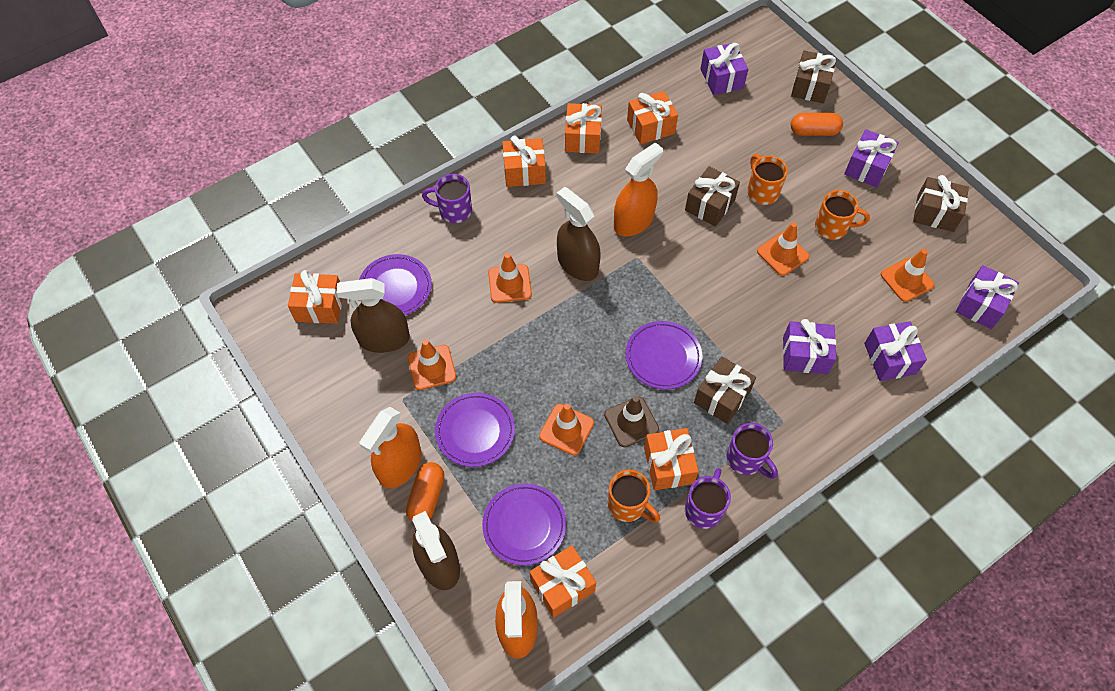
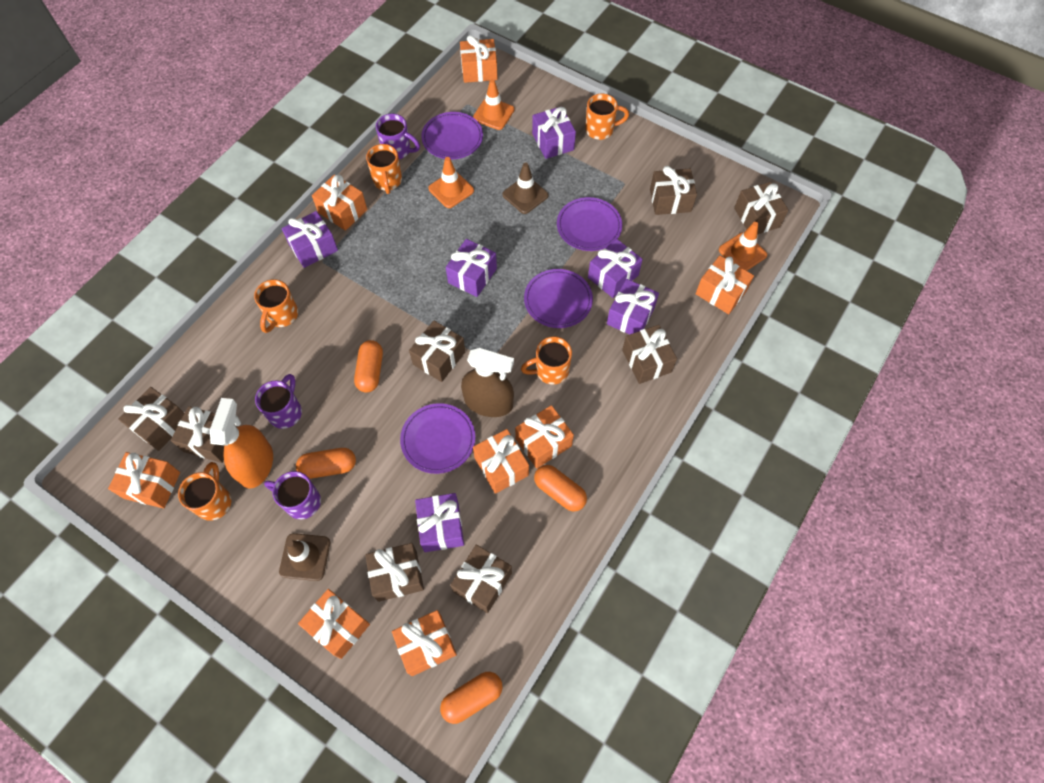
brown gift: 4 -> 8
brown spray bottle: 3 -> 1
brown traffic cone: 1 -> 2
orange capsule: 2 -> 4
orange gift: 6 -> 8
orange mug: 3 -> 5
orange spray bottle: 3 -> 1
orange traffic cone: 5 -> 3
purple gift: 5 -> 6

